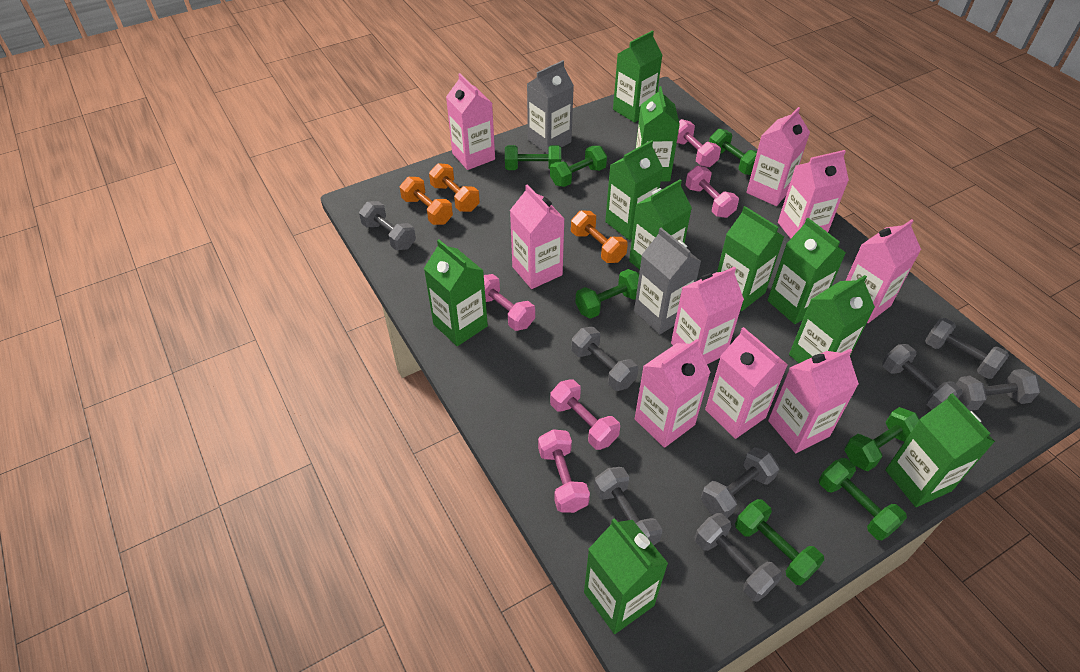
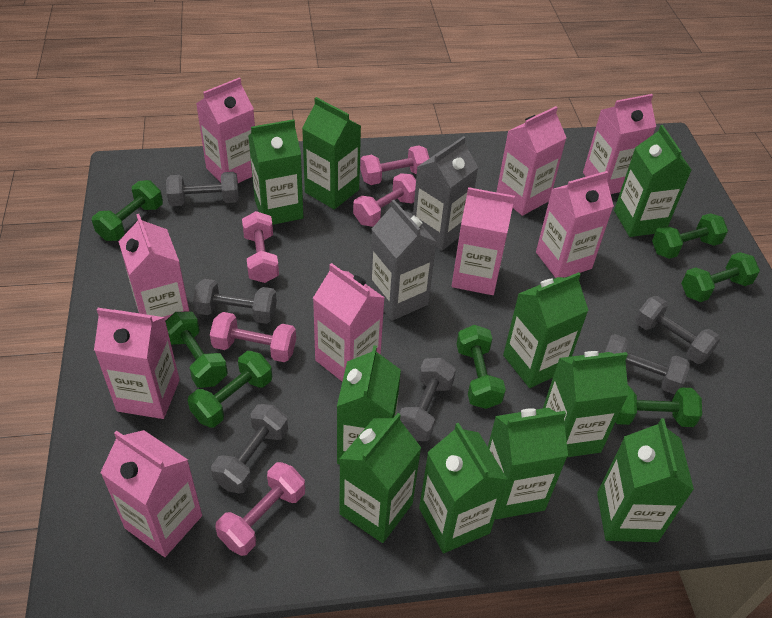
grey dumbbell: 8 -> 6
orange dumbbell: 3 -> 0

